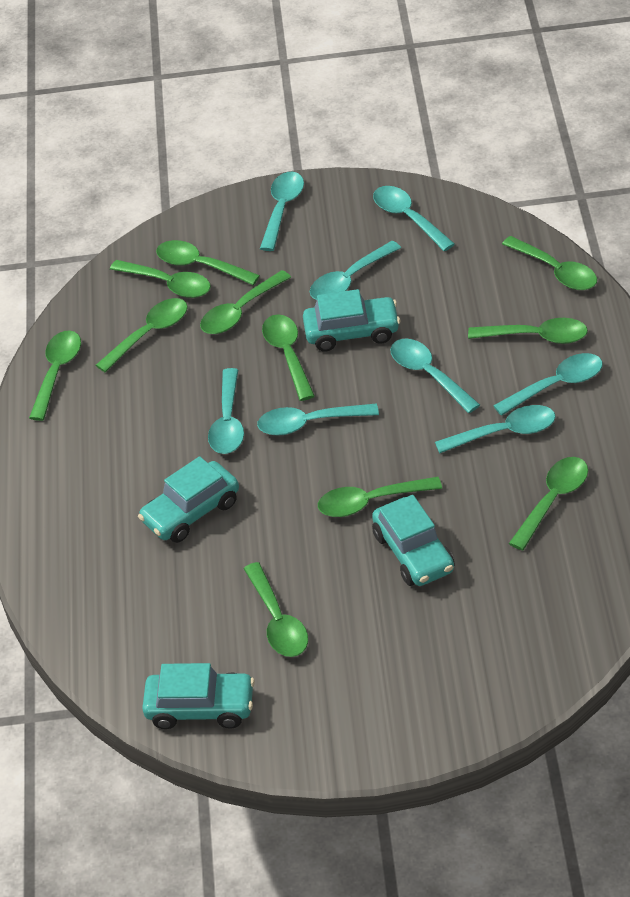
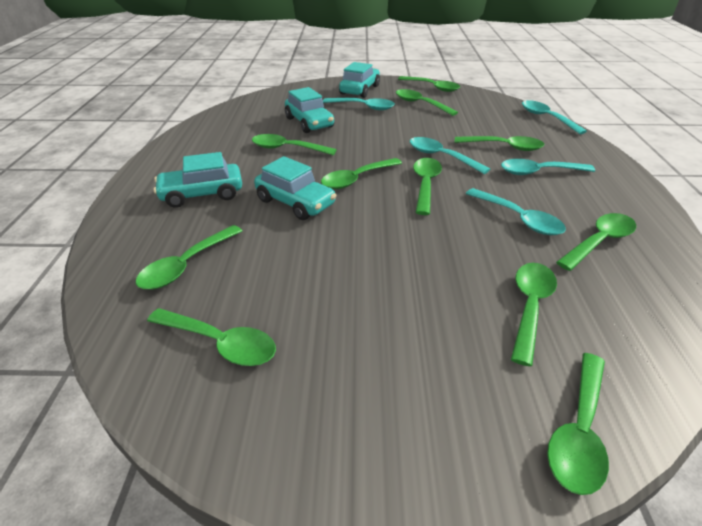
turquoise spoon: 8 -> 5

